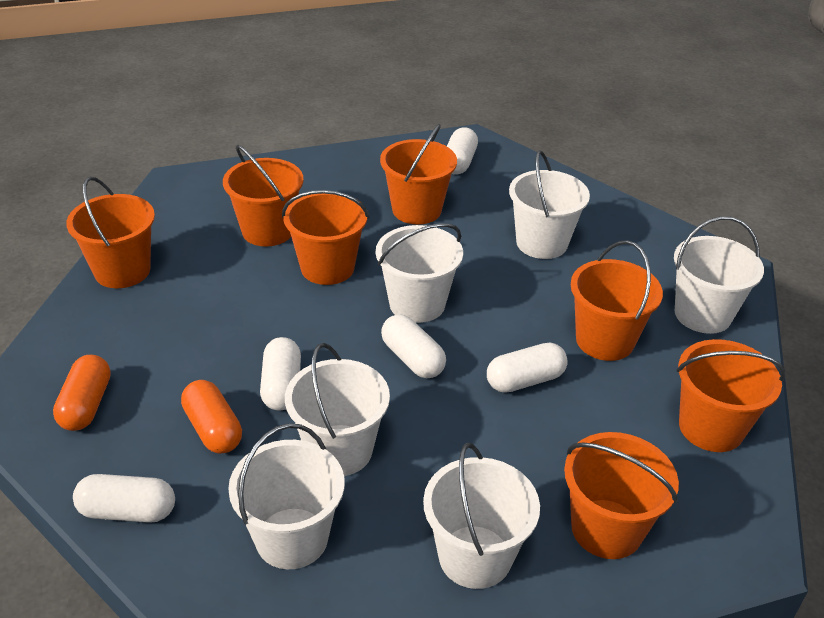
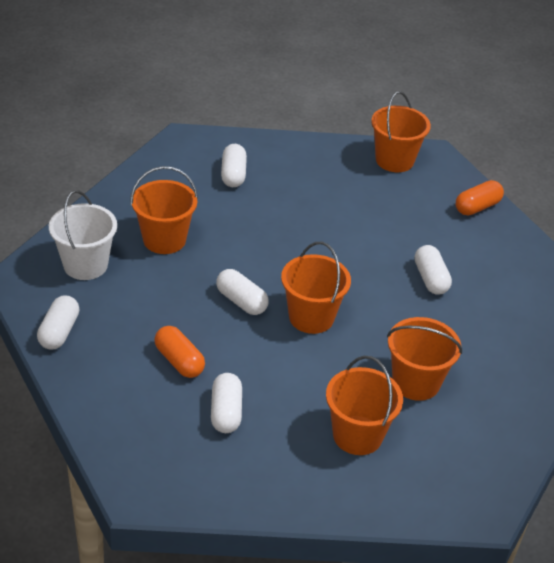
orange bucket: 7 -> 5
white bucket: 6 -> 1

